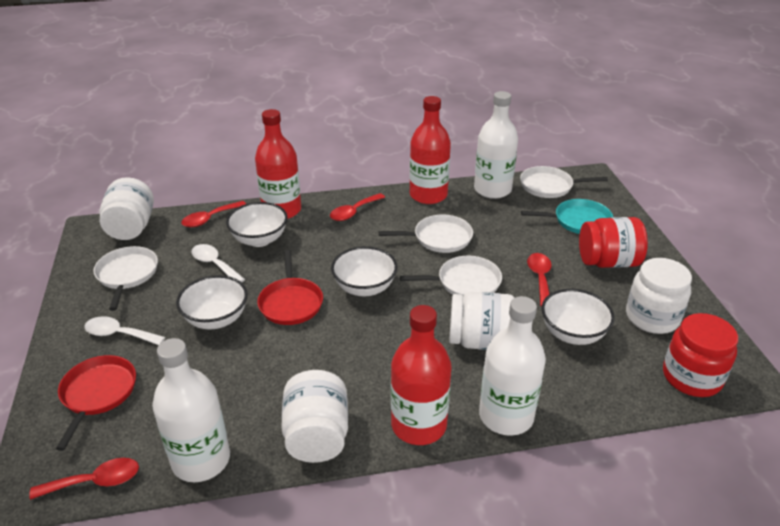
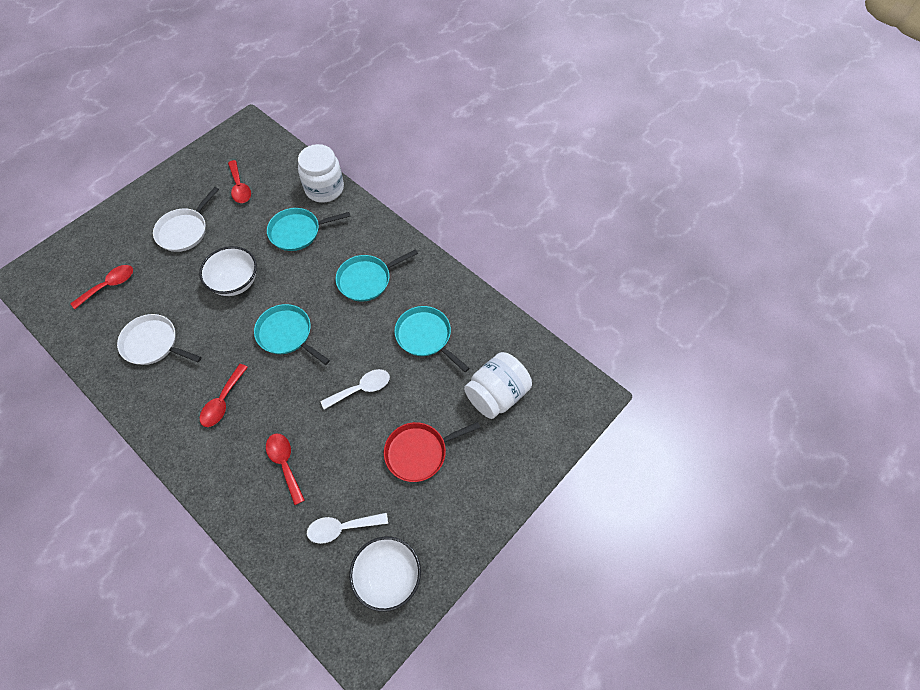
red bottle: 3 -> 0
red jar: 2 -> 0
red pan: 2 -> 1
turquoise pan: 1 -> 4
white bottle: 3 -> 0
white bowl: 4 -> 2
white jar: 4 -> 2
white pan: 4 -> 2

